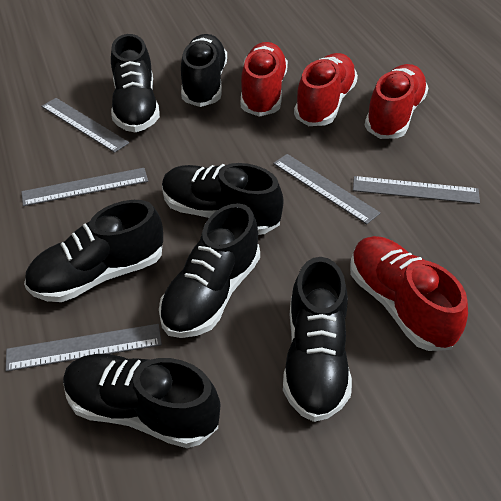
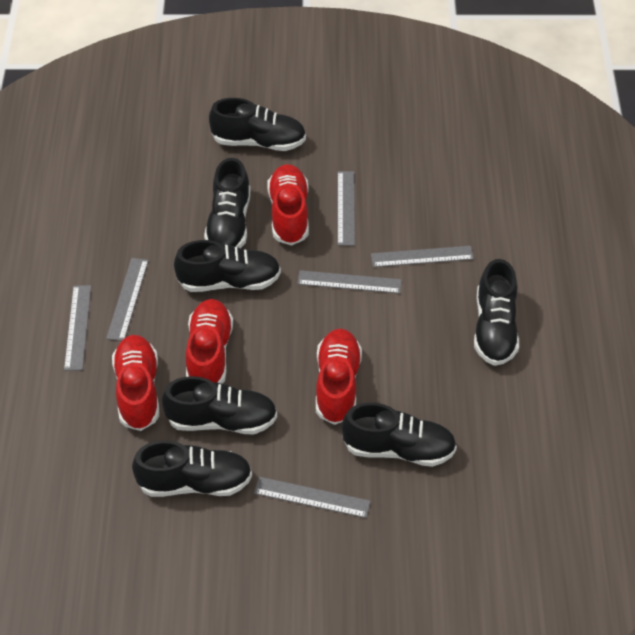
grey ruler: 5 -> 6

